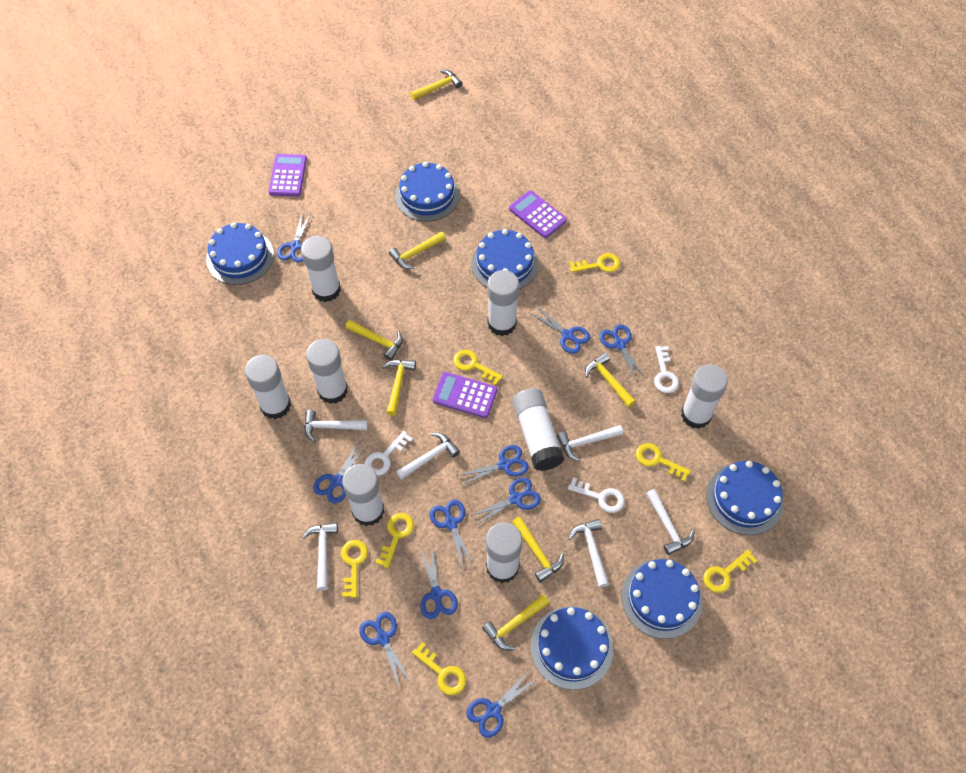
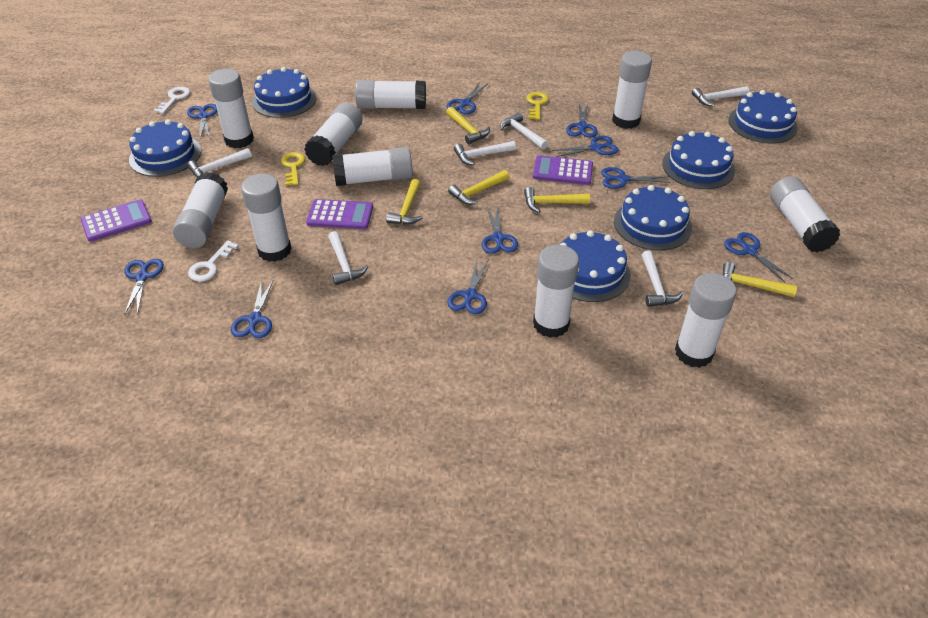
white glue stick: 8 -> 10
white key: 3 -> 2
yellow hammer: 7 -> 5
yellow key: 7 -> 2

